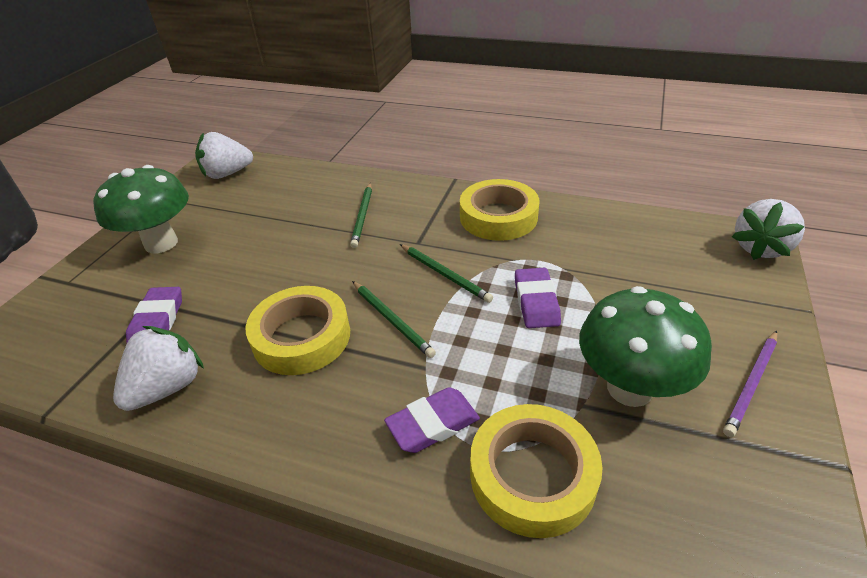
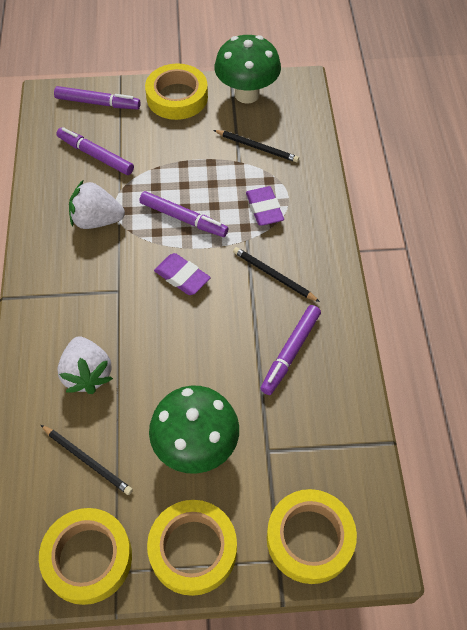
black pencil: 0 -> 3
green pencil: 3 -> 0
purple eraser: 3 -> 2
purple marker: 0 -> 4
purple pencil: 1 -> 0
white strawberry: 3 -> 2
yellow tape: 3 -> 4

